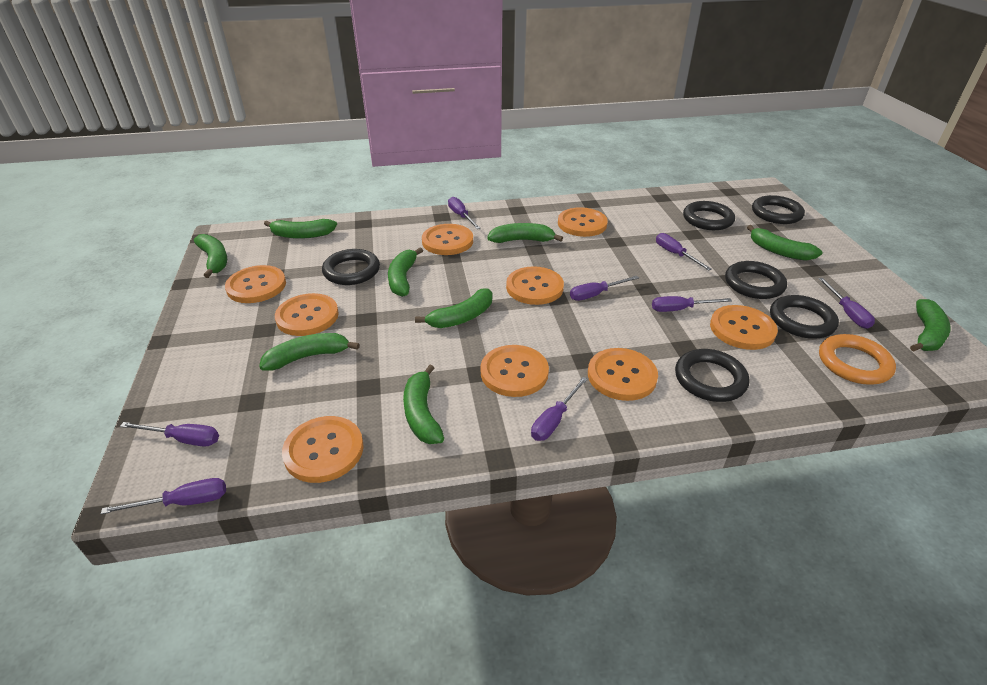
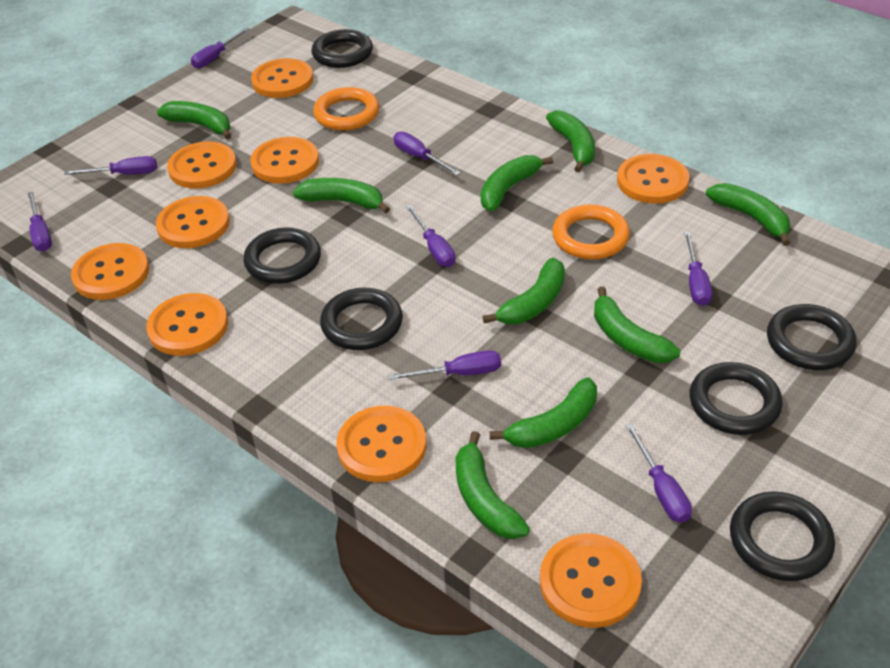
orange ring: 1 -> 2

